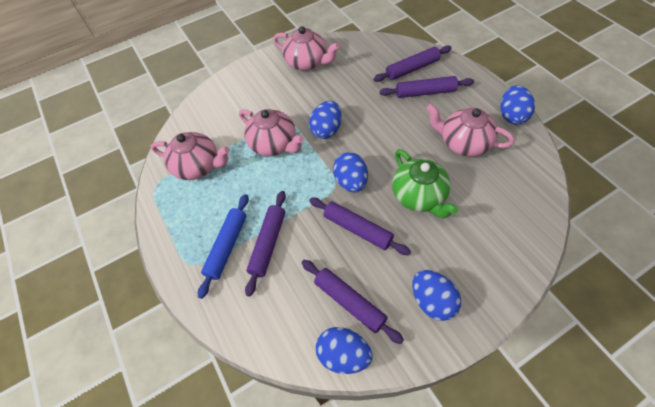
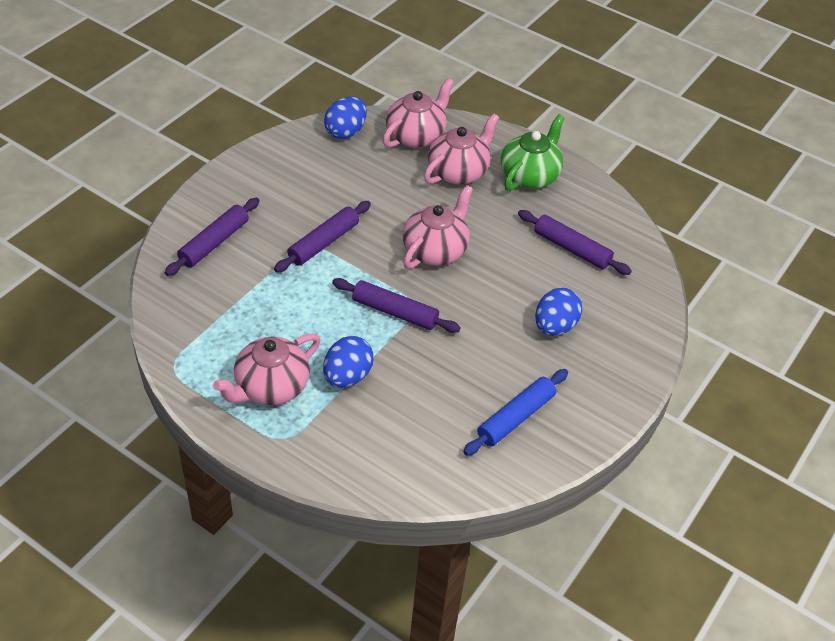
blue egg: 5 -> 3
purple rolling pin: 5 -> 4

